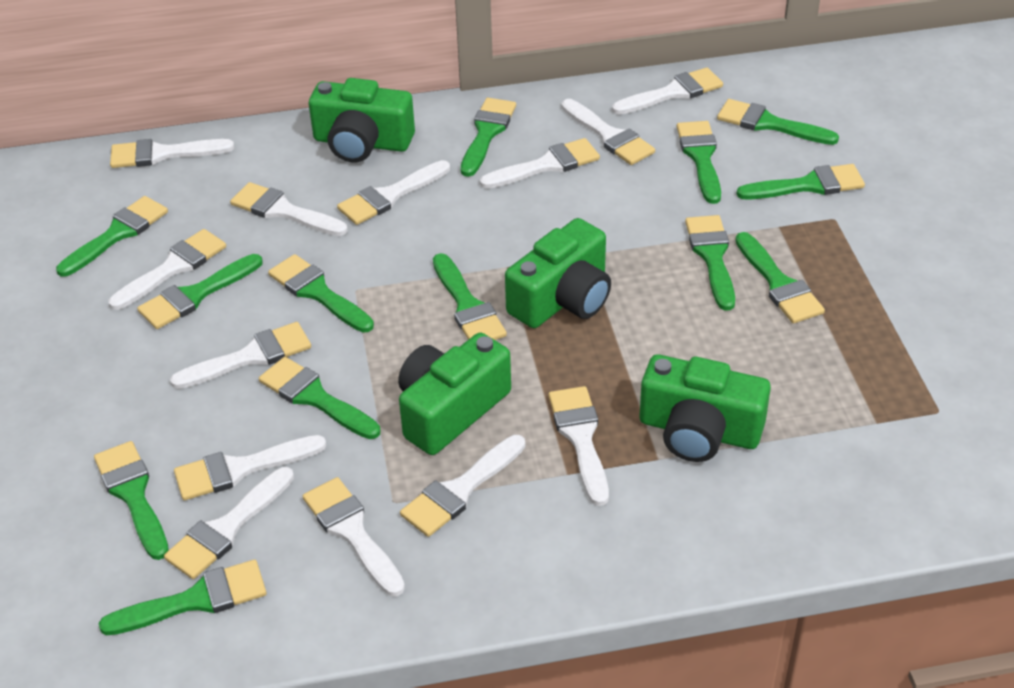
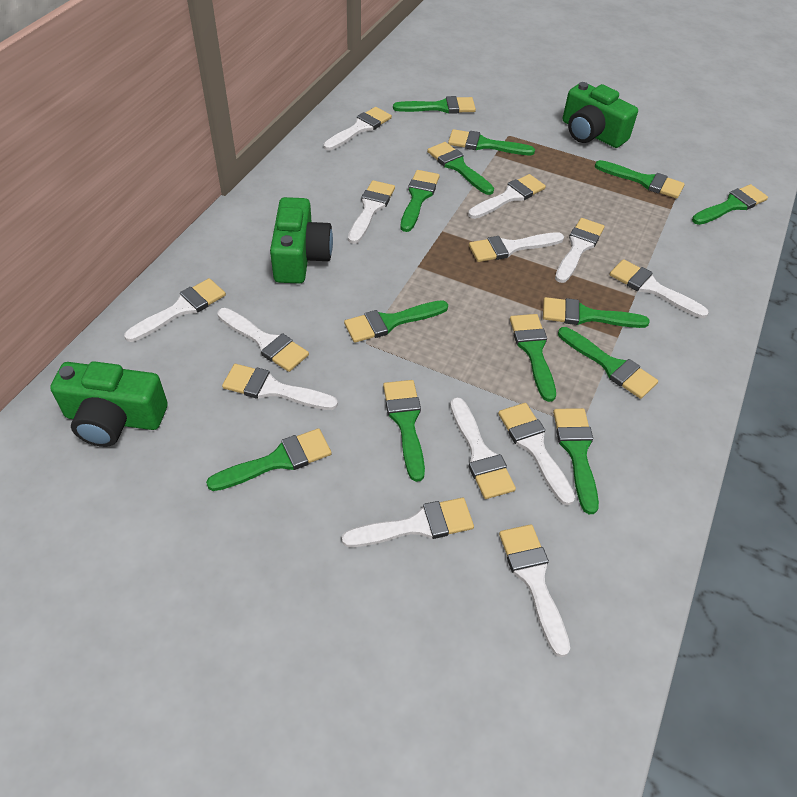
green camera: 4 -> 3

